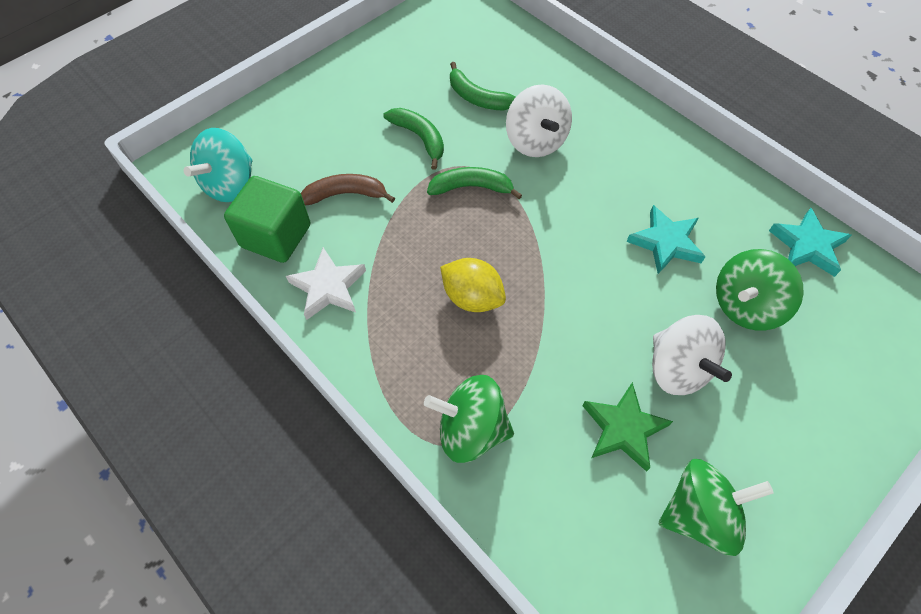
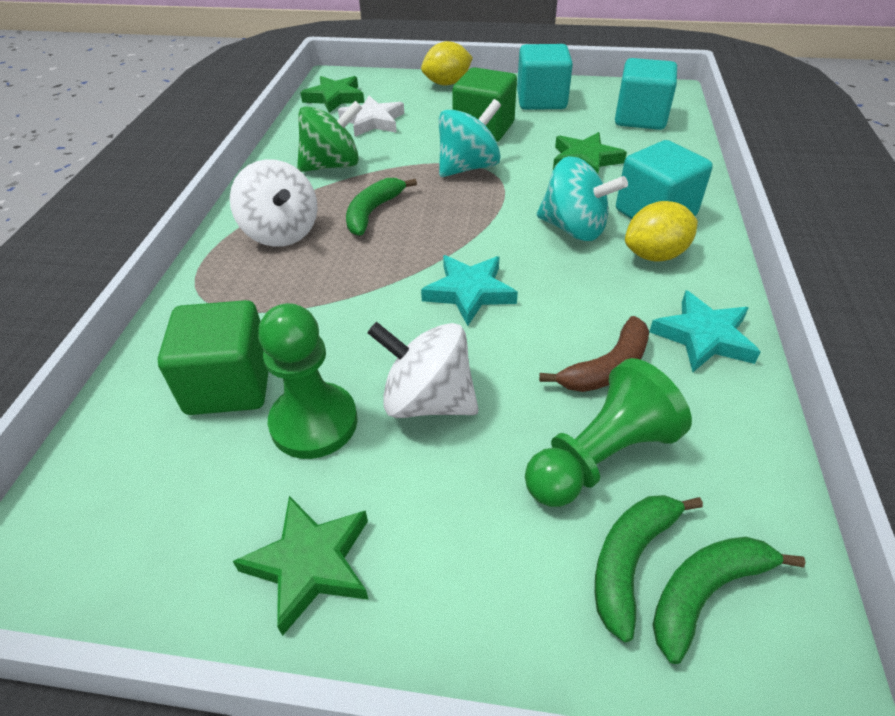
green cube: 1 -> 2
green pawn: 0 -> 2
green spinning top: 3 -> 1
green star: 1 -> 3
turquoise cube: 0 -> 3
turquoise spinning top: 1 -> 2
yellow lemon: 1 -> 2

